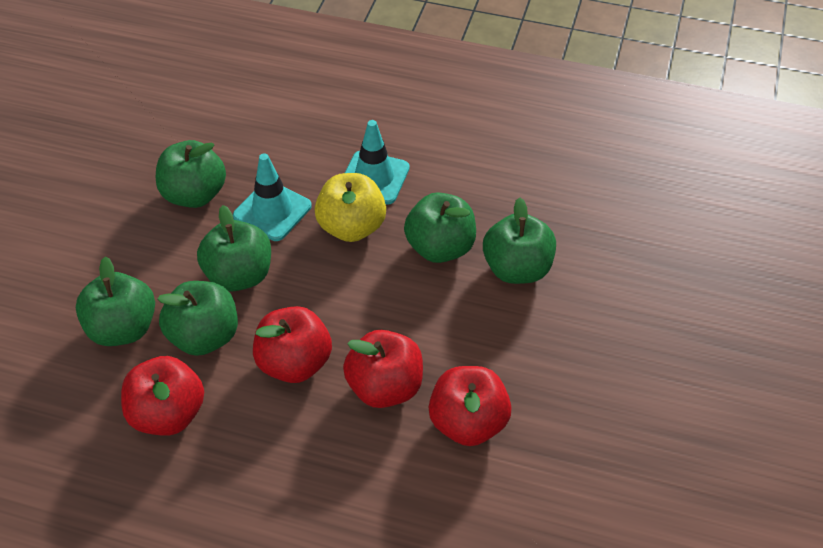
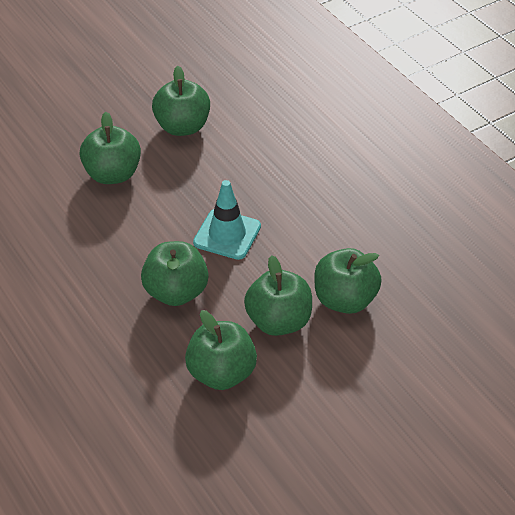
red apple: 4 -> 0
turquoise traffic cone: 2 -> 1
yellow apple: 1 -> 0

